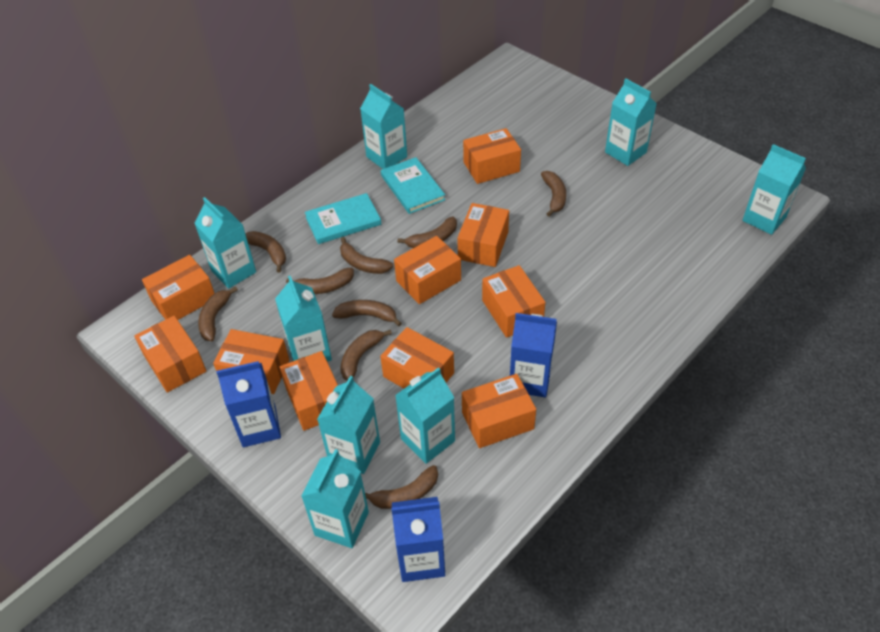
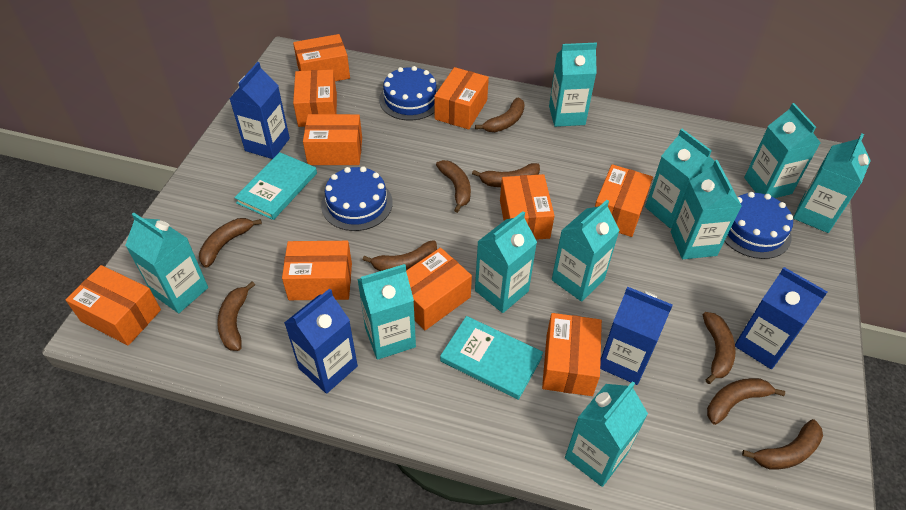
blue cake: 0 -> 3
blue carton: 3 -> 4
turquoise carton: 8 -> 10

